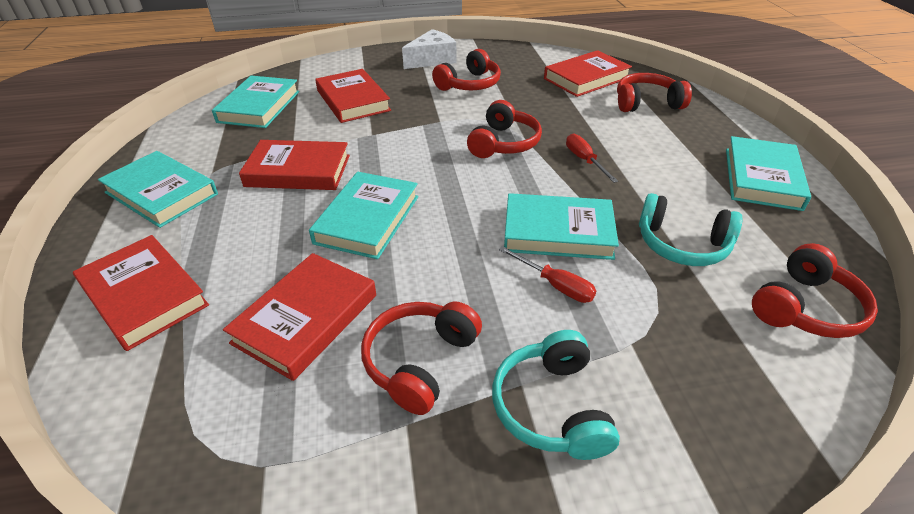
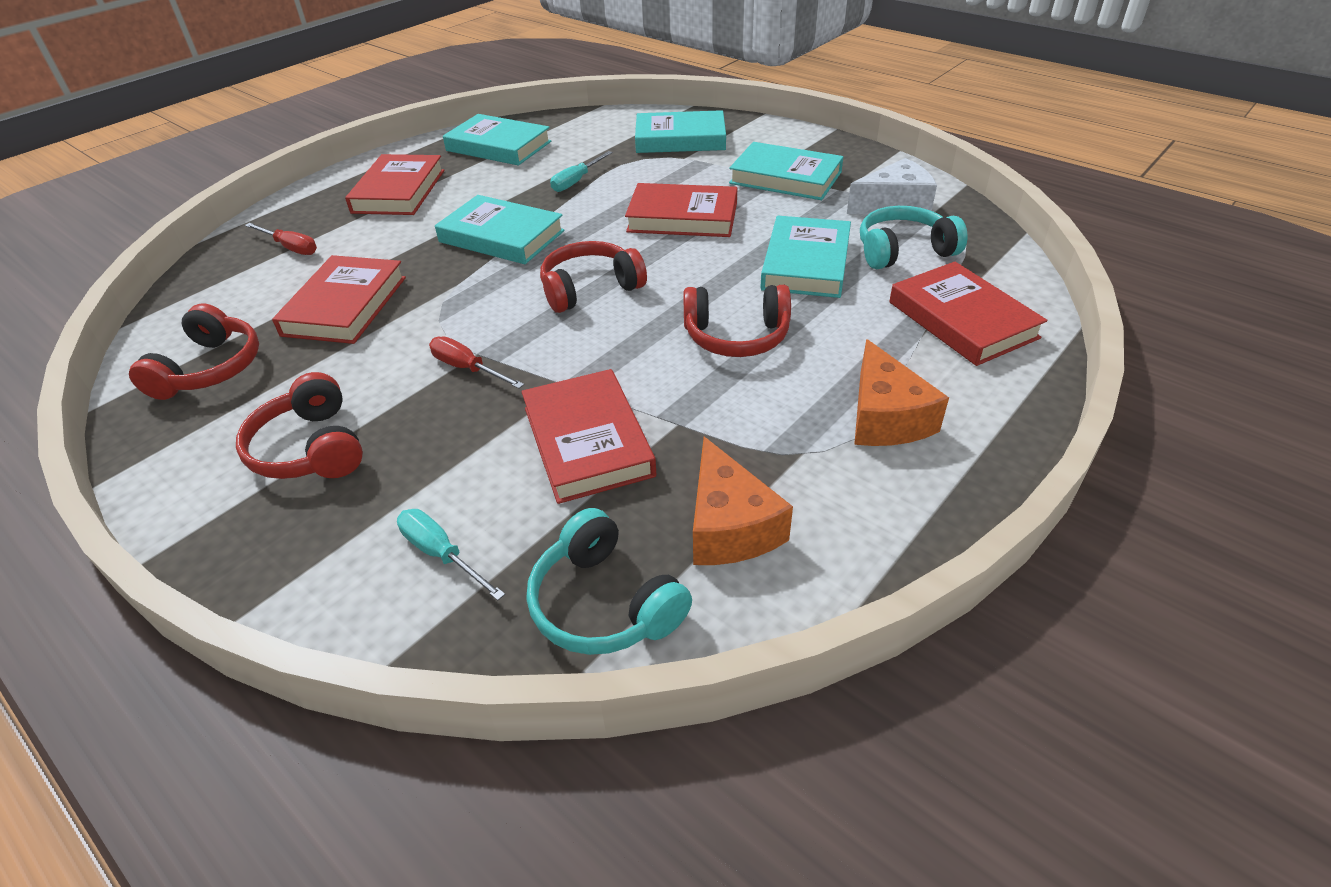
orange cheese: 0 -> 2
red headphones: 5 -> 4
turquoise screwdriver: 0 -> 2

